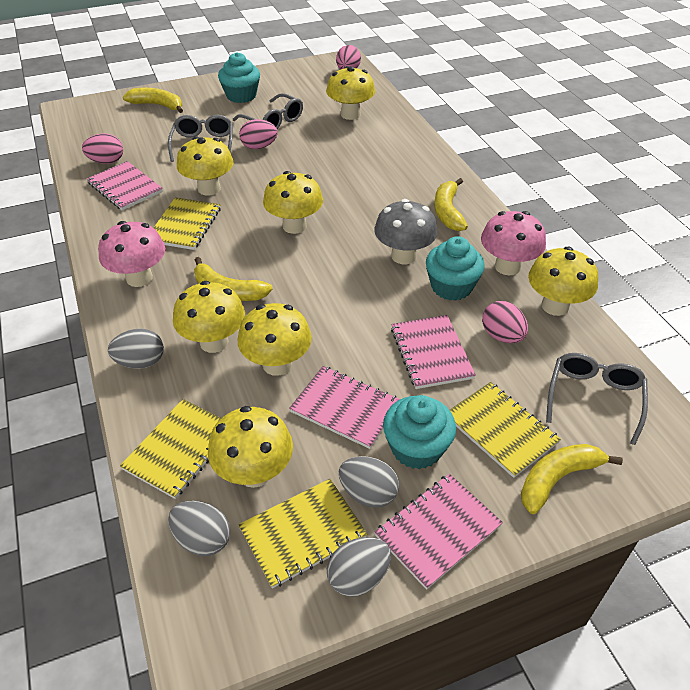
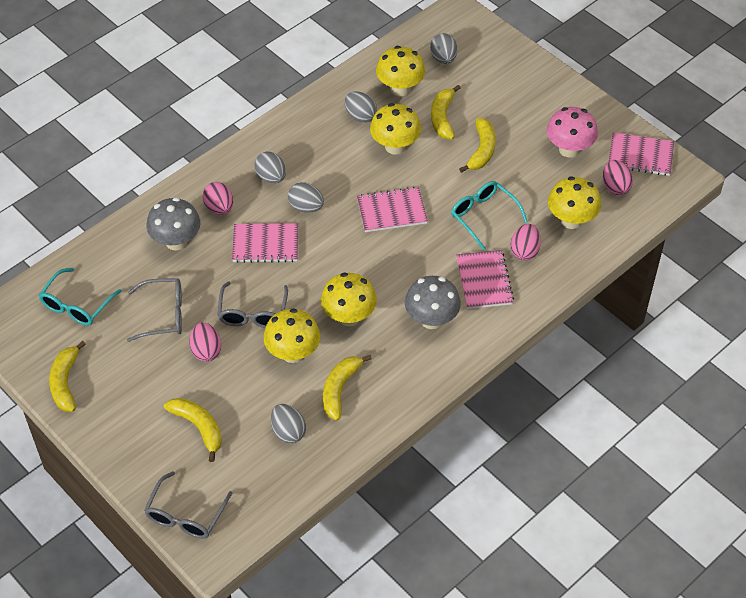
grey egg: 4 -> 5
grey mushroom: 1 -> 2
pink mushroom: 2 -> 1
turquoise cupcake: 3 -> 0
turquoise glasses: 0 -> 2
yellow banana: 4 -> 5
yellow mushroom: 7 -> 5
yellow notebook: 4 -> 0

